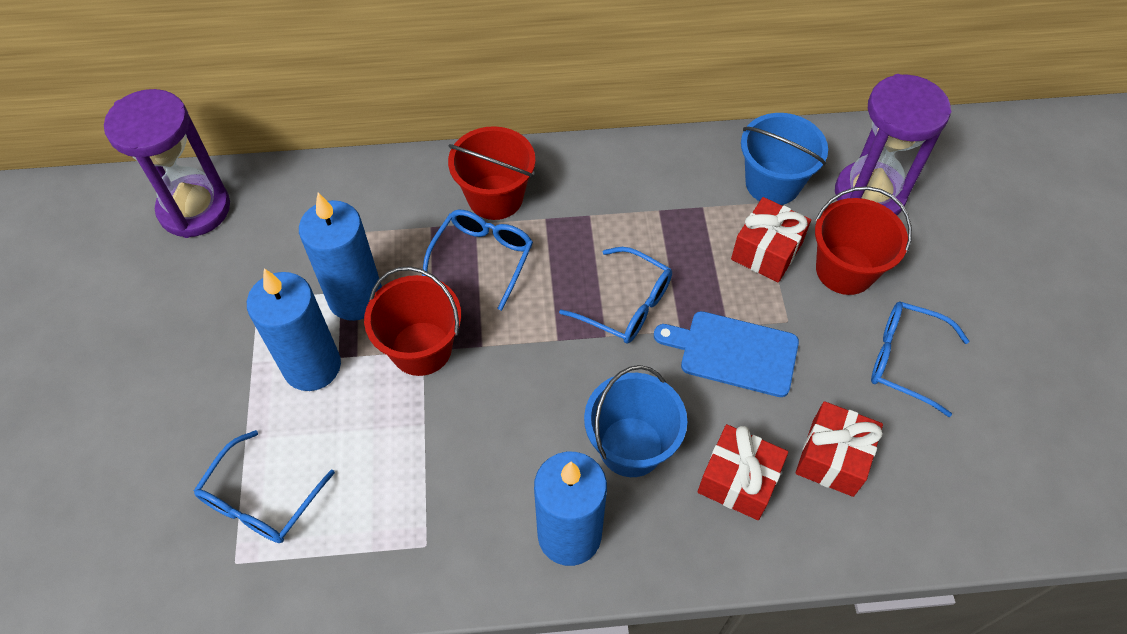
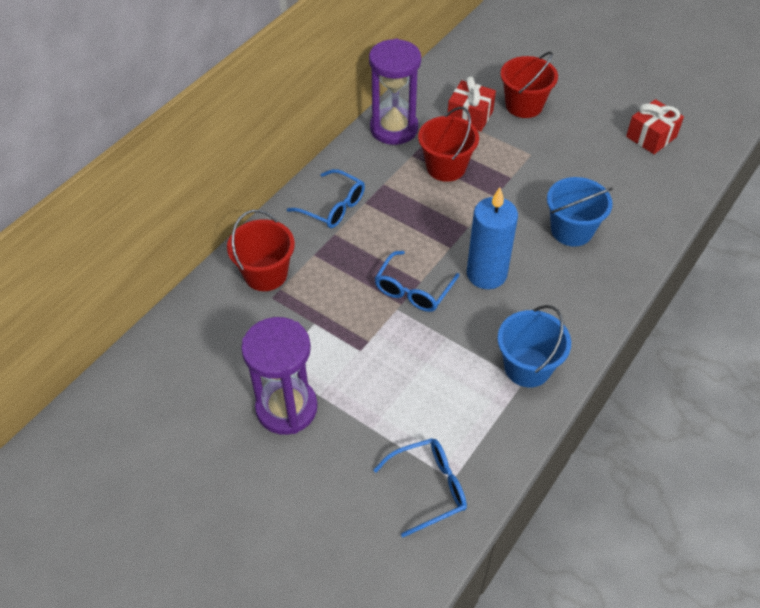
blue candle: 3 -> 1
blue cutting board: 1 -> 0
blue glasses: 4 -> 3
red gift: 3 -> 2

